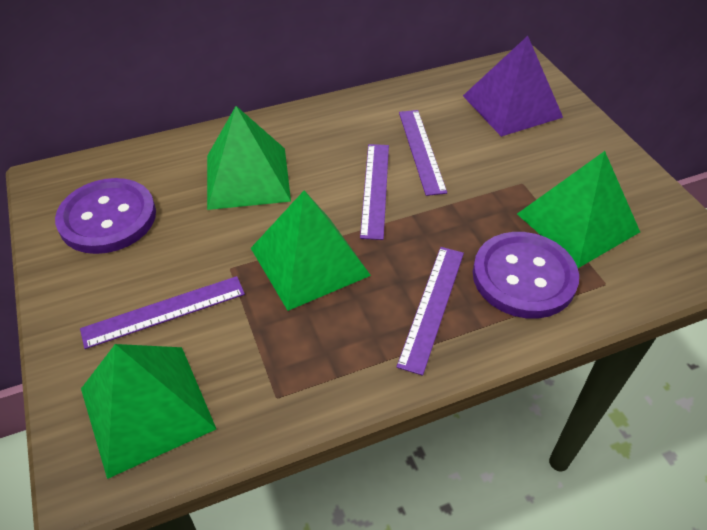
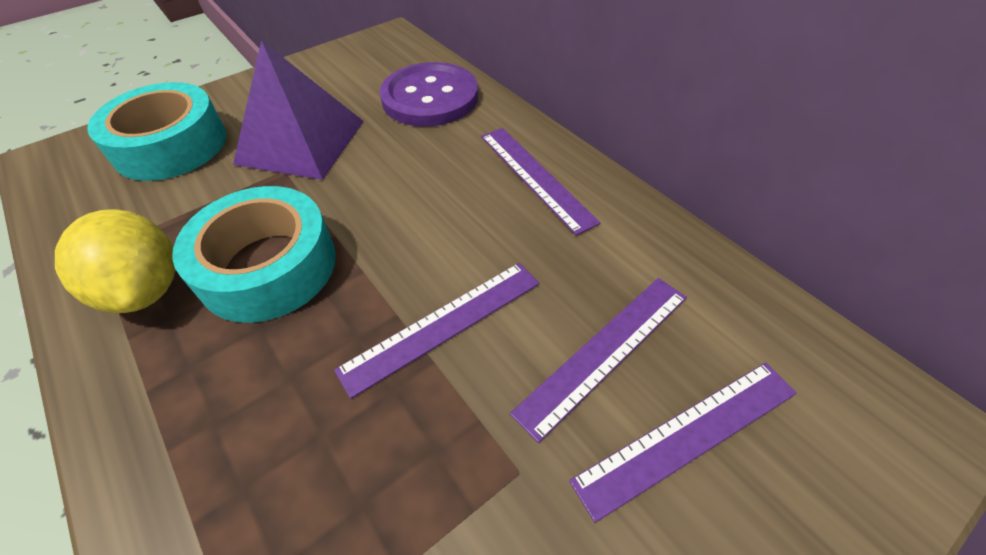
green pyramid: 4 -> 0
purple button: 2 -> 1
turquoise tape: 0 -> 2
yellow lemon: 0 -> 1

